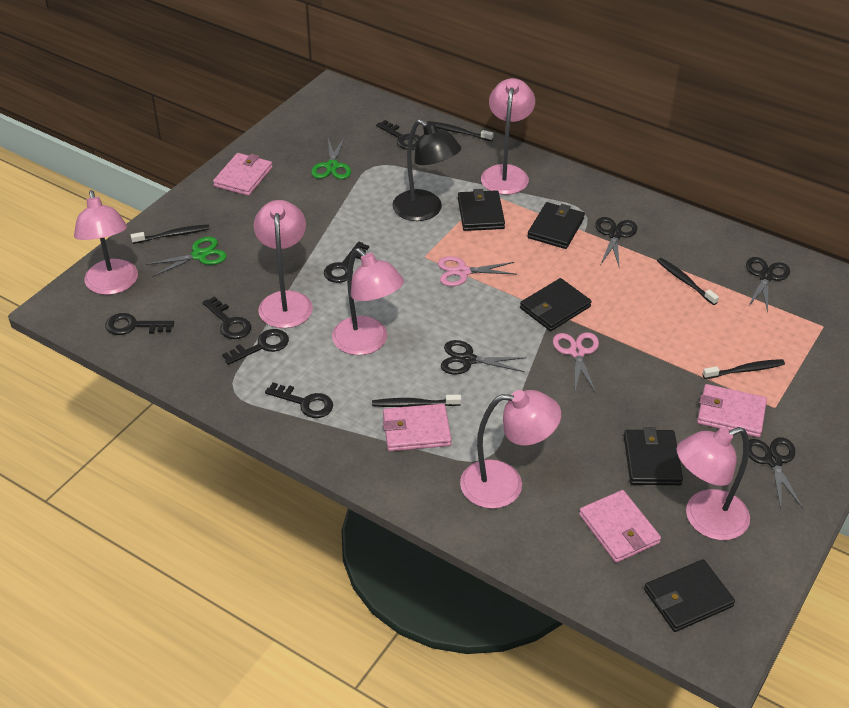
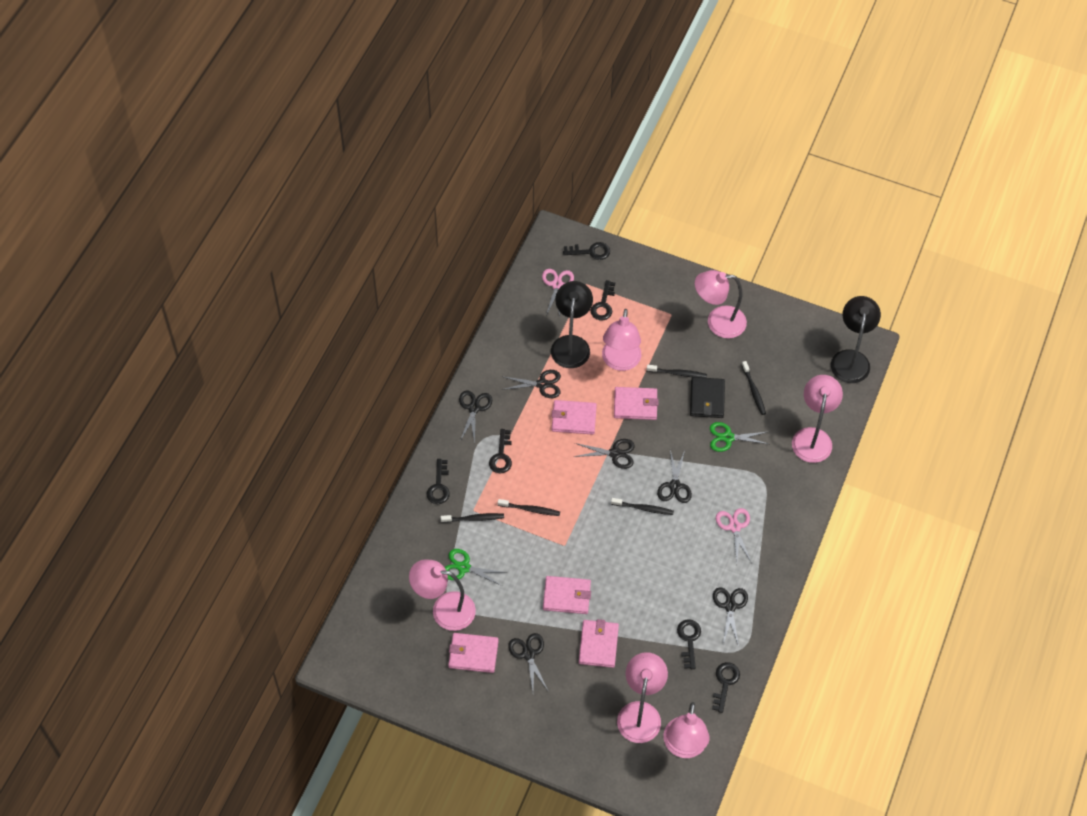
black lamp: 1 -> 2
black scissors: 4 -> 6
black wallet: 5 -> 1
pink wallet: 4 -> 5

